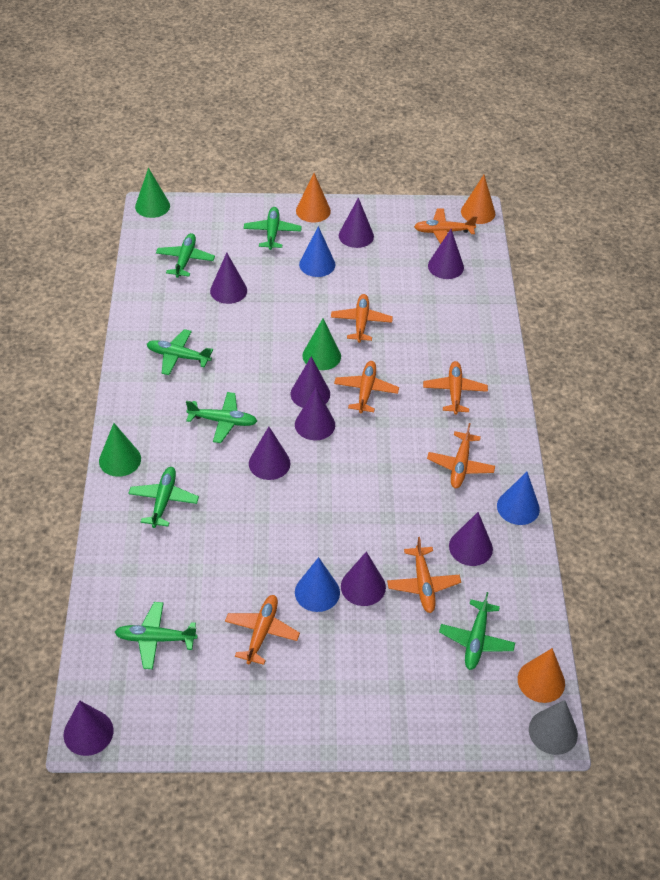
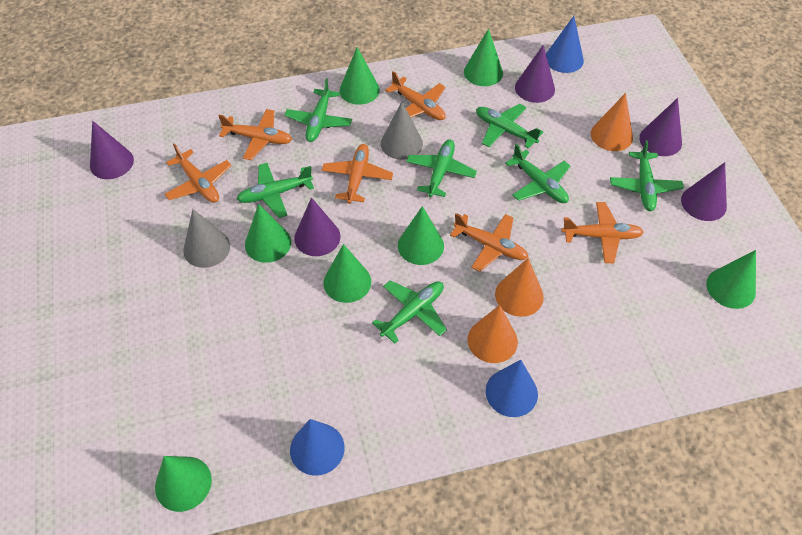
green cone: 3 -> 7
grey cone: 1 -> 2
orange plane: 7 -> 6
purple cone: 9 -> 5

